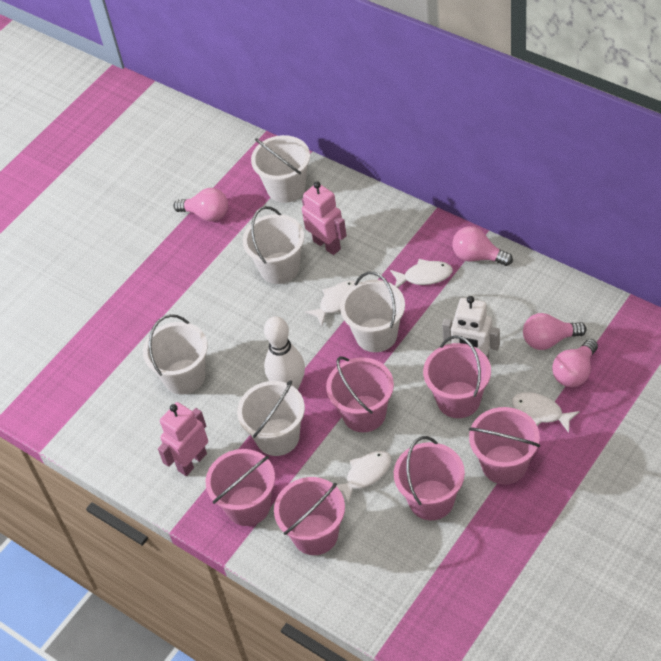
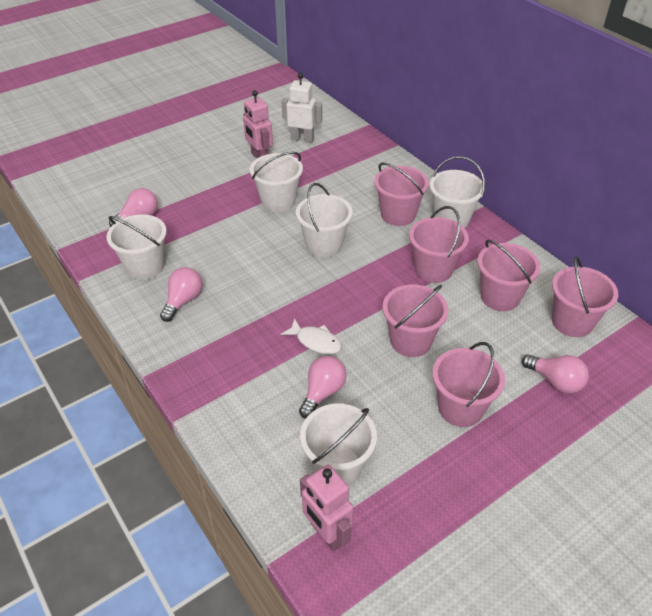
white bowling pin: 1 -> 0
white fish: 4 -> 1

